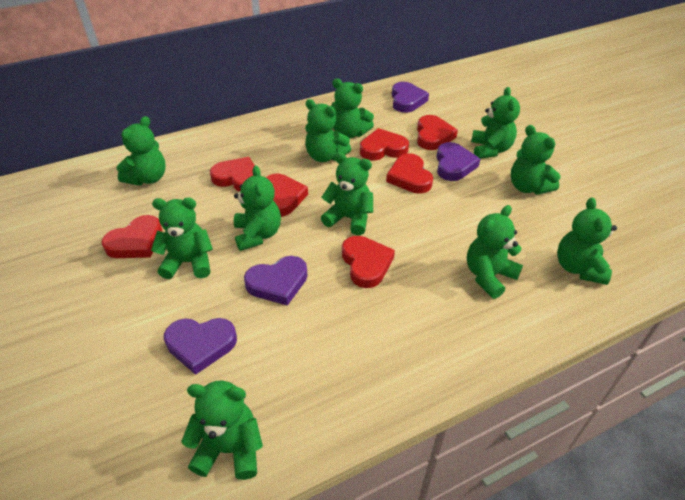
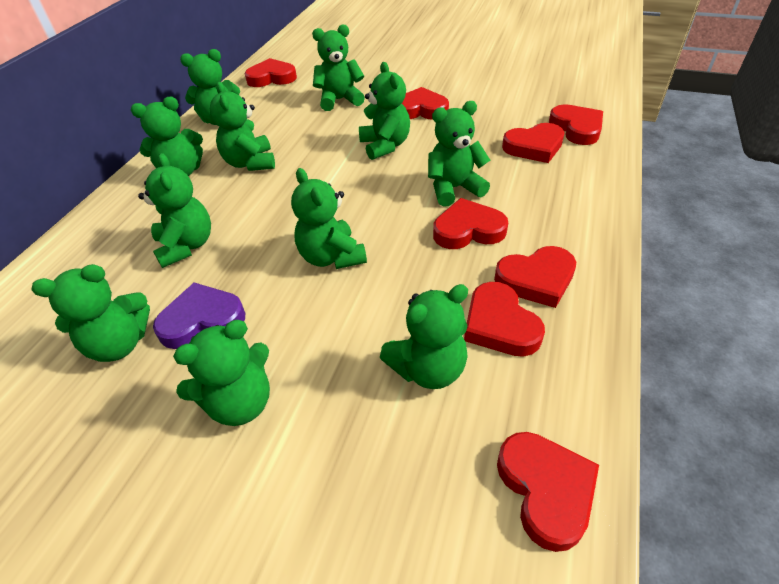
purple heart: 4 -> 1
red heart: 7 -> 8

